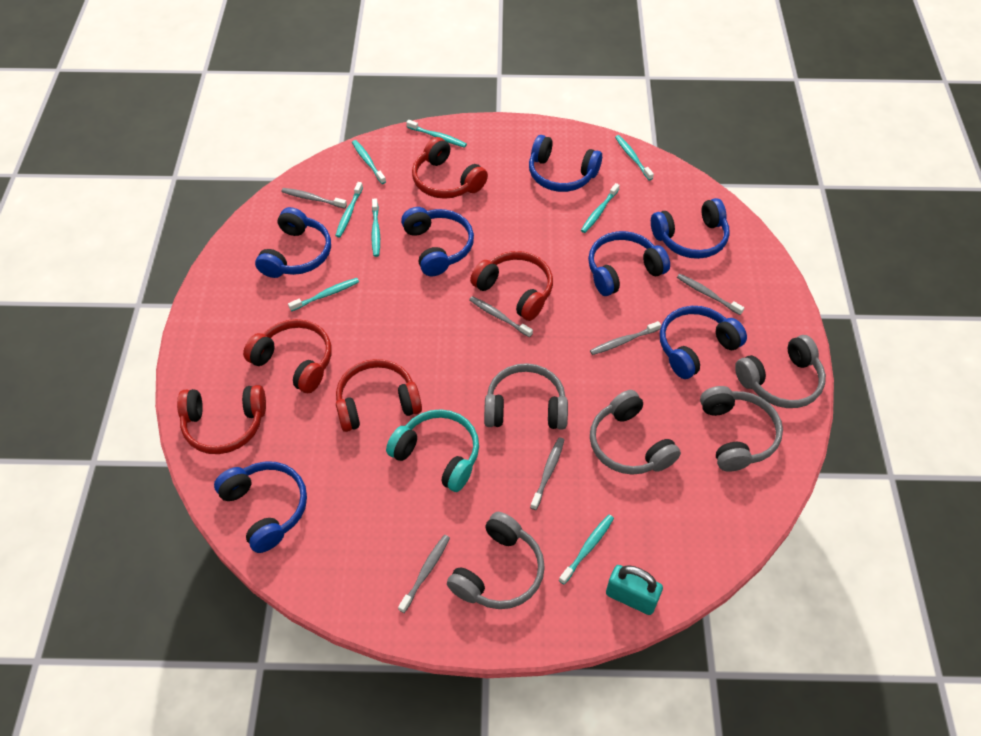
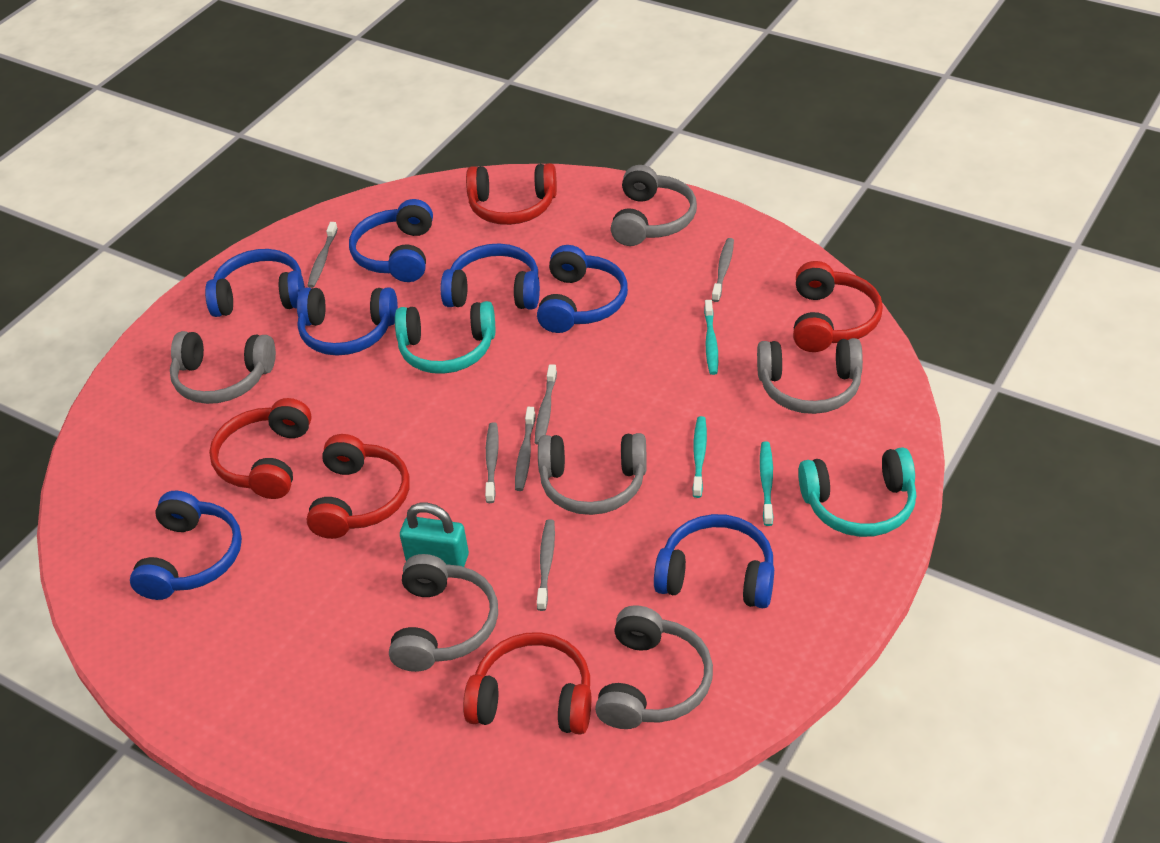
grey headphones: 5 -> 6
turquoise headphones: 1 -> 2
turquoise toothbrush: 8 -> 3

